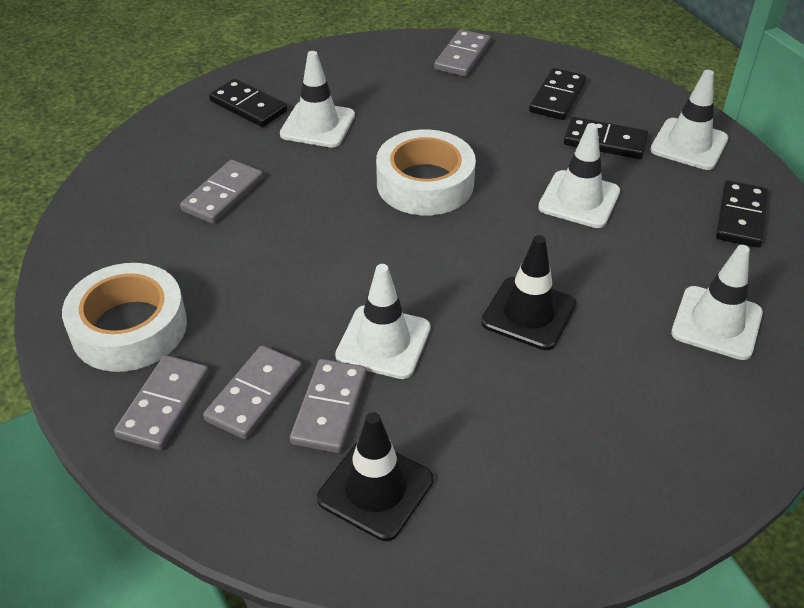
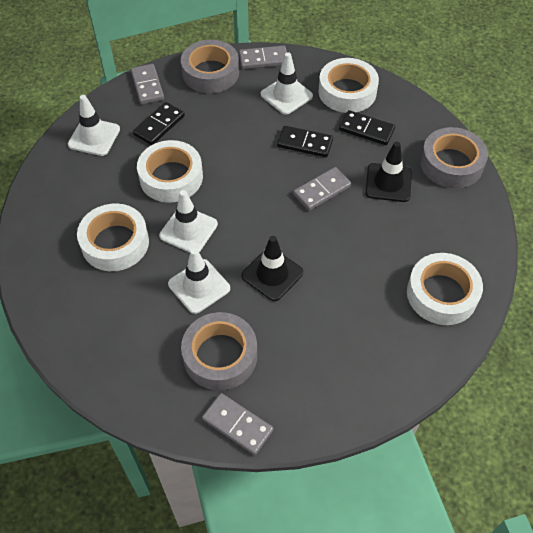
black domino: 4 -> 3
grey domino: 5 -> 4
grey tape: 0 -> 3
white tape: 2 -> 4
white traffic cone: 5 -> 4

